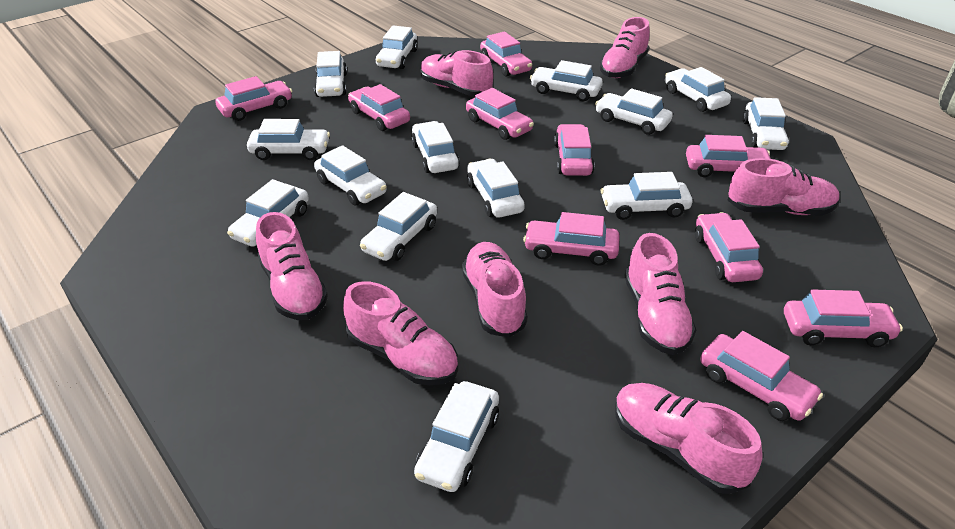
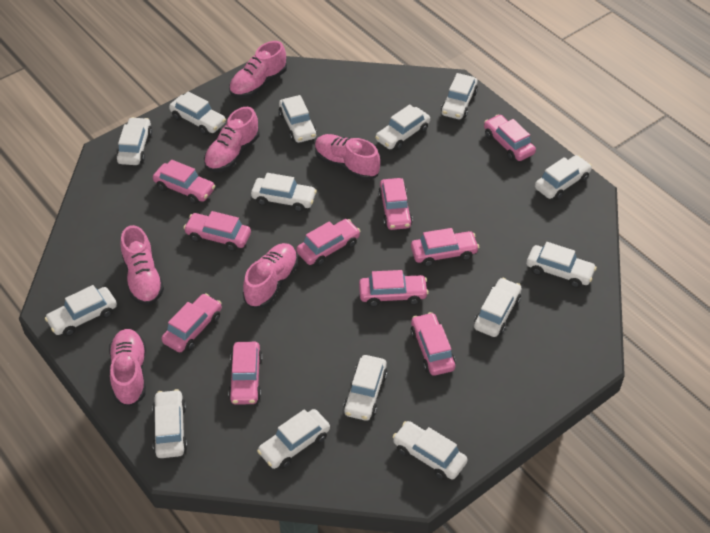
pink shoe: 8 -> 6

